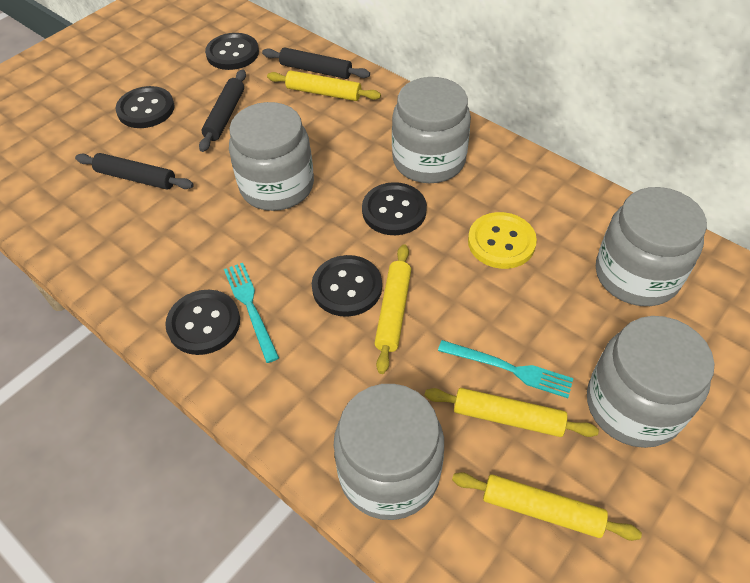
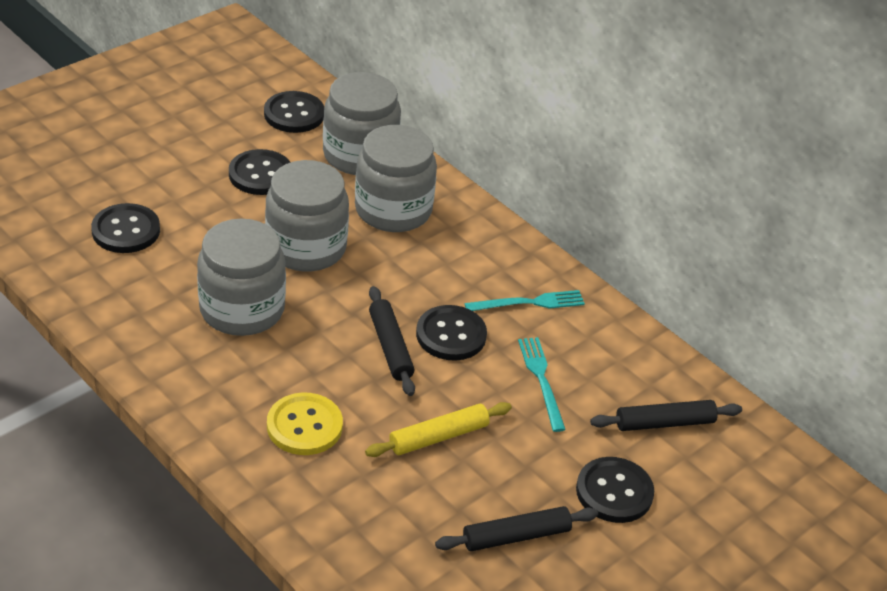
grey jar: 5 -> 4
yellow rolling pin: 4 -> 1

